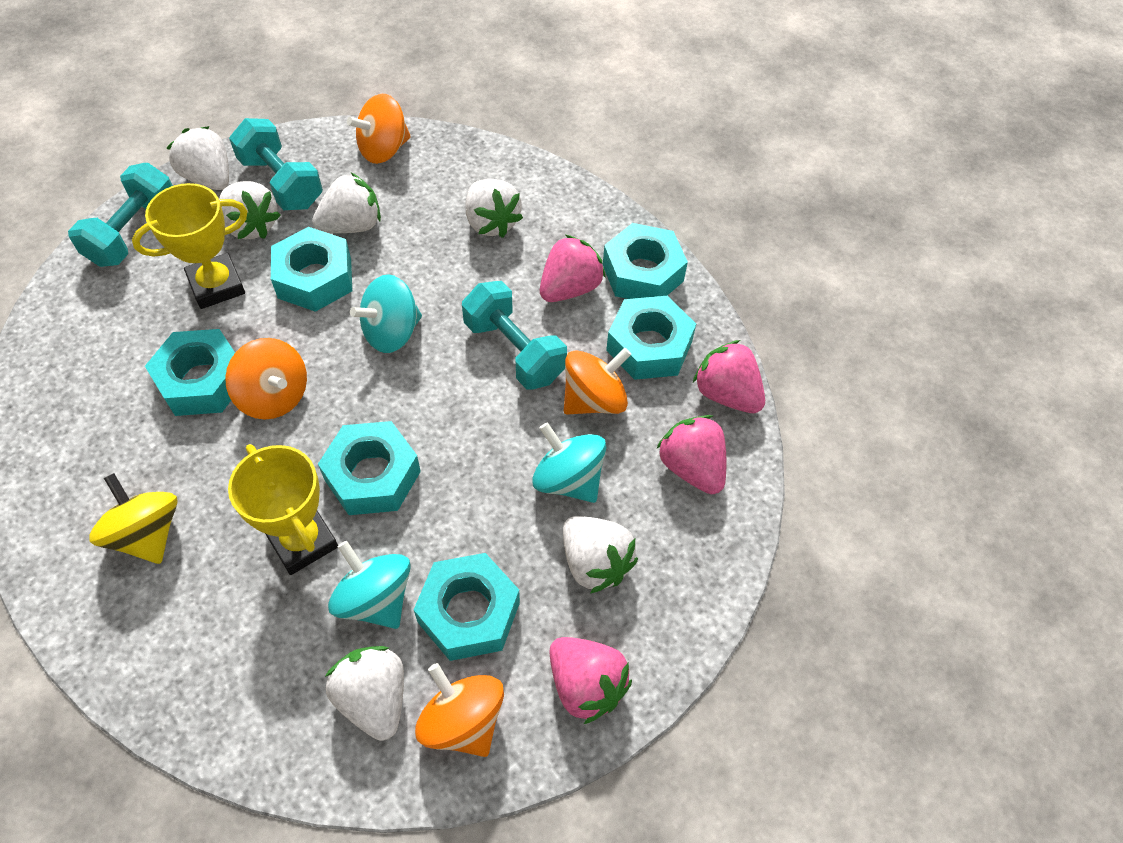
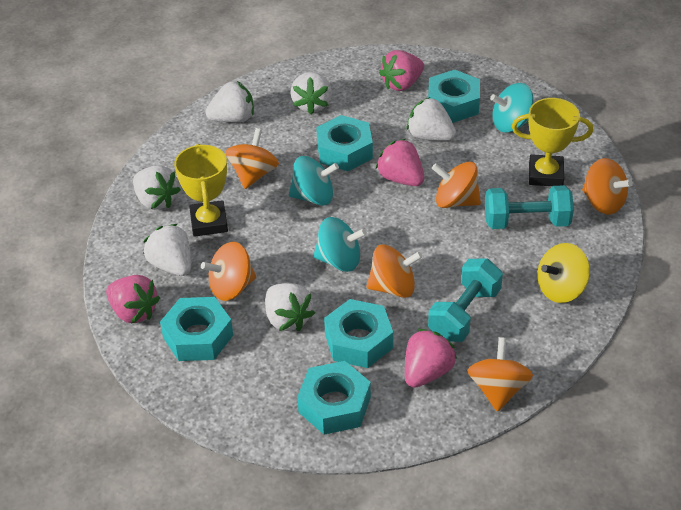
orange spinning top: 4 -> 6
turquoise dumbbell: 3 -> 2
turquoise nut: 6 -> 5

